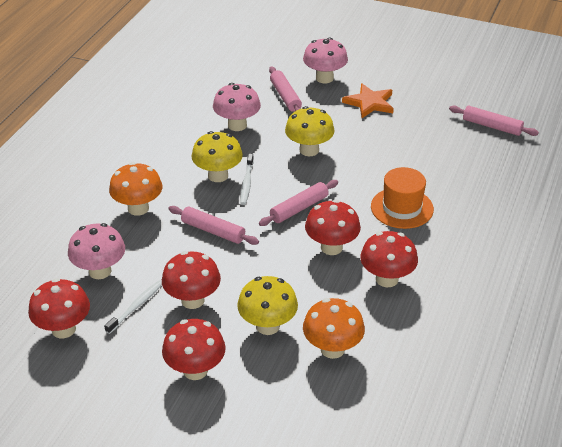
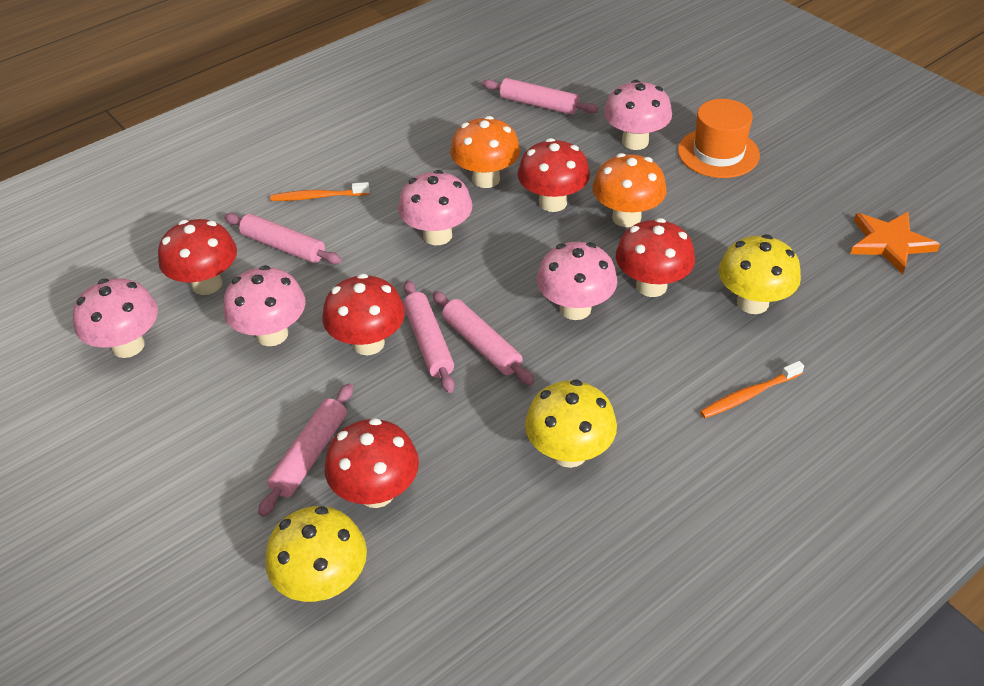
orange toothbrush: 0 -> 2
pink mushroom: 3 -> 5
pink rolling pin: 4 -> 5
white toothbrush: 2 -> 0

